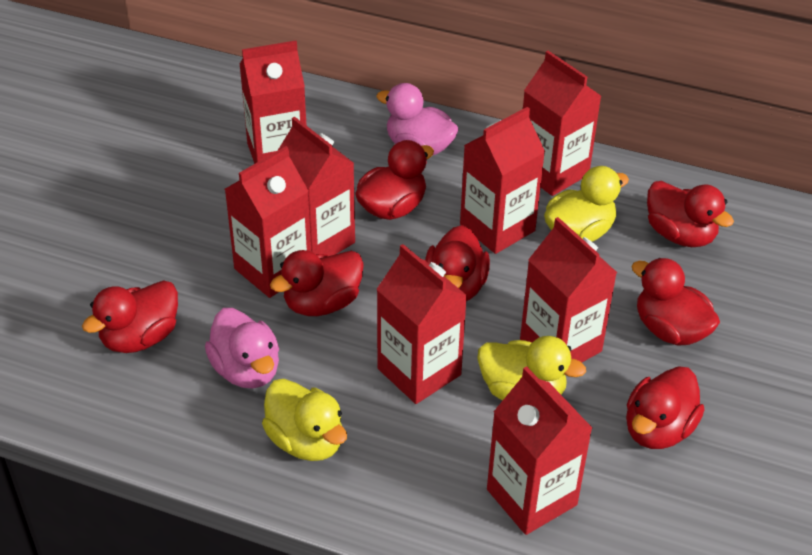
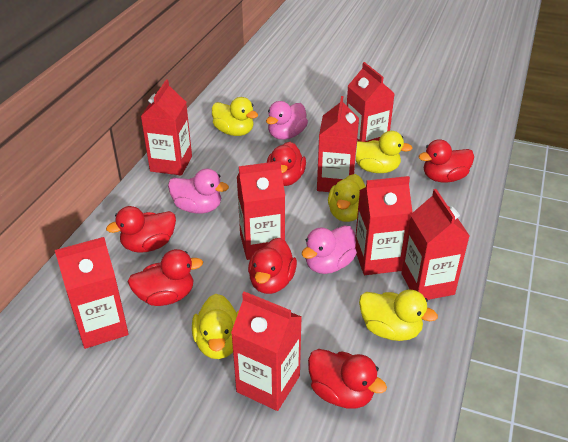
pink duck: 2 -> 3
red duck: 7 -> 6
yellow duck: 3 -> 5

